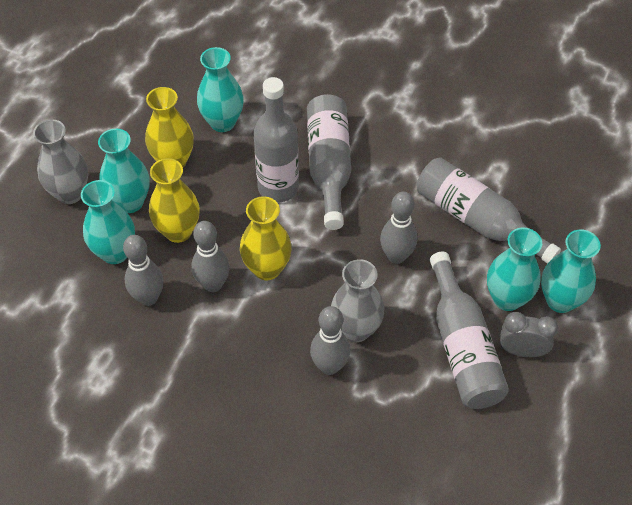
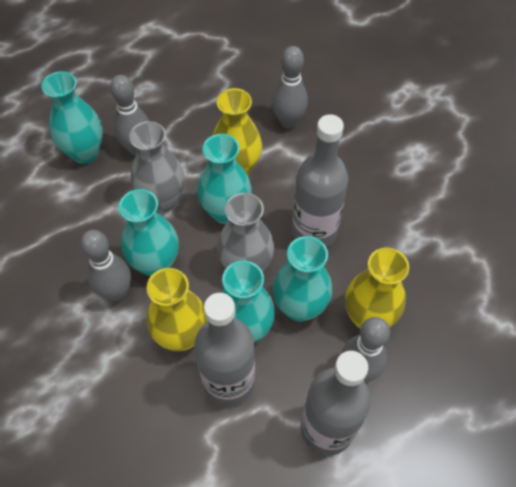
grey bottle: 4 -> 3
grey clock: 1 -> 0

